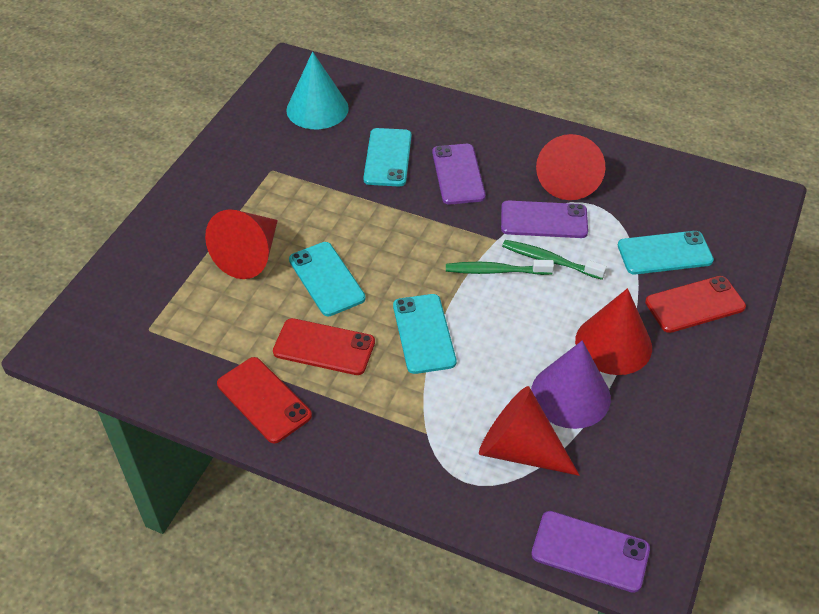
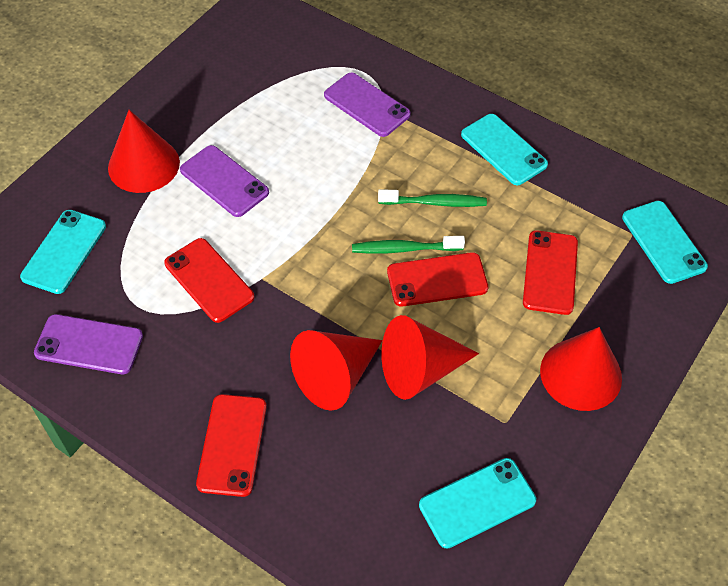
purple cone: 1 -> 0
red phone: 3 -> 4
turquoise cone: 1 -> 0

